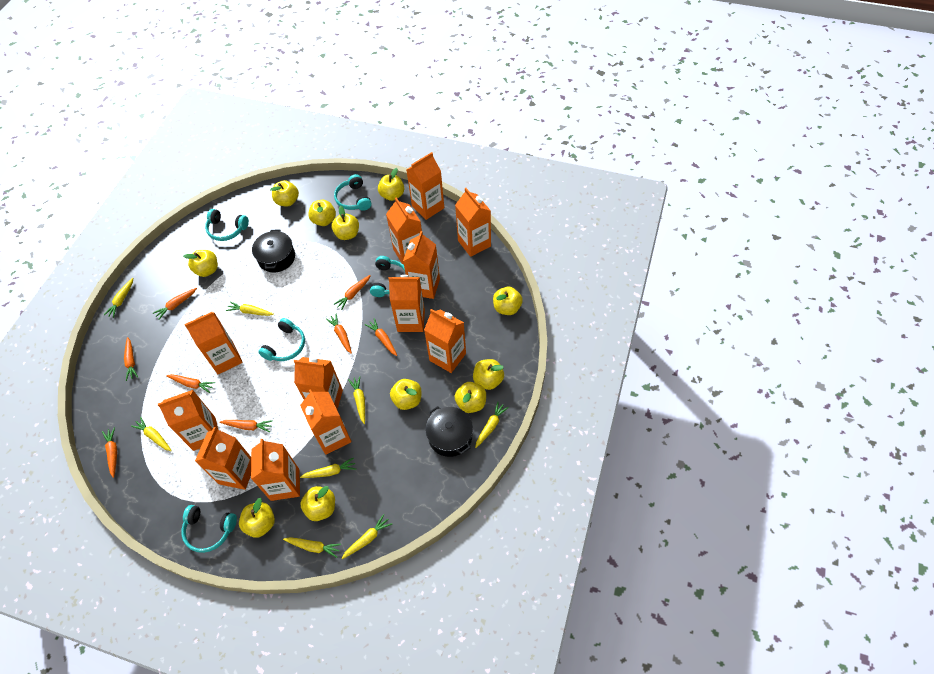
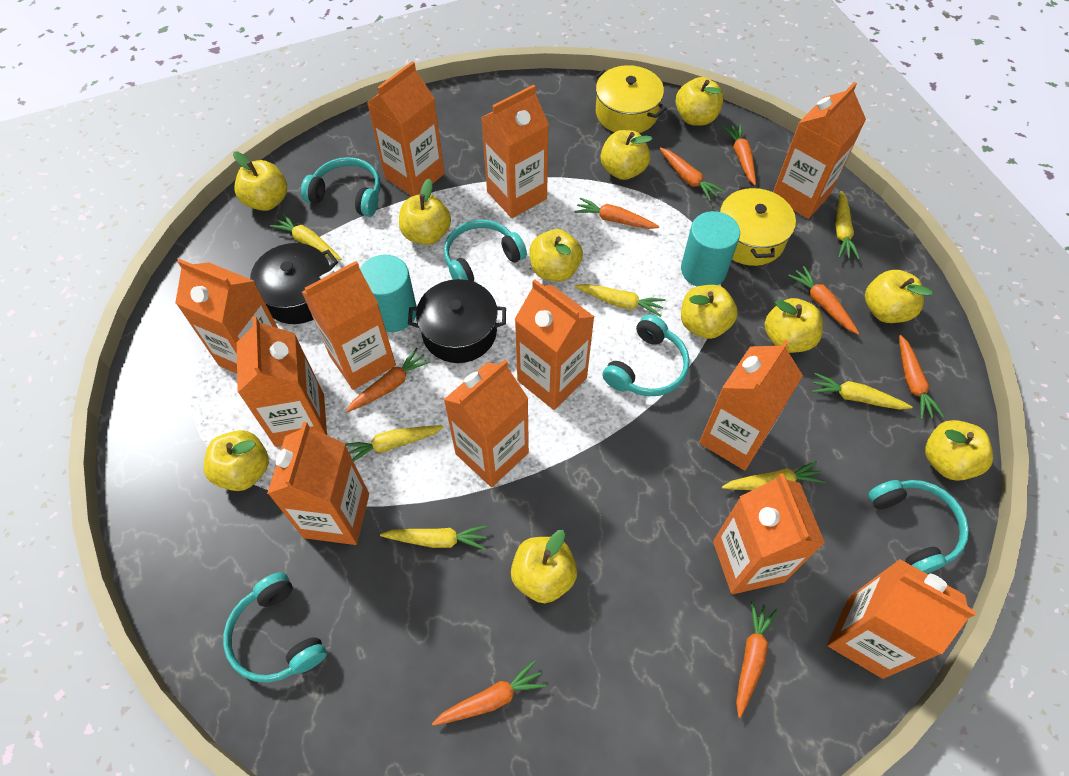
turquoise cylinder: 0 -> 2
yellow carrot: 8 -> 7
yellow pot: 0 -> 2

